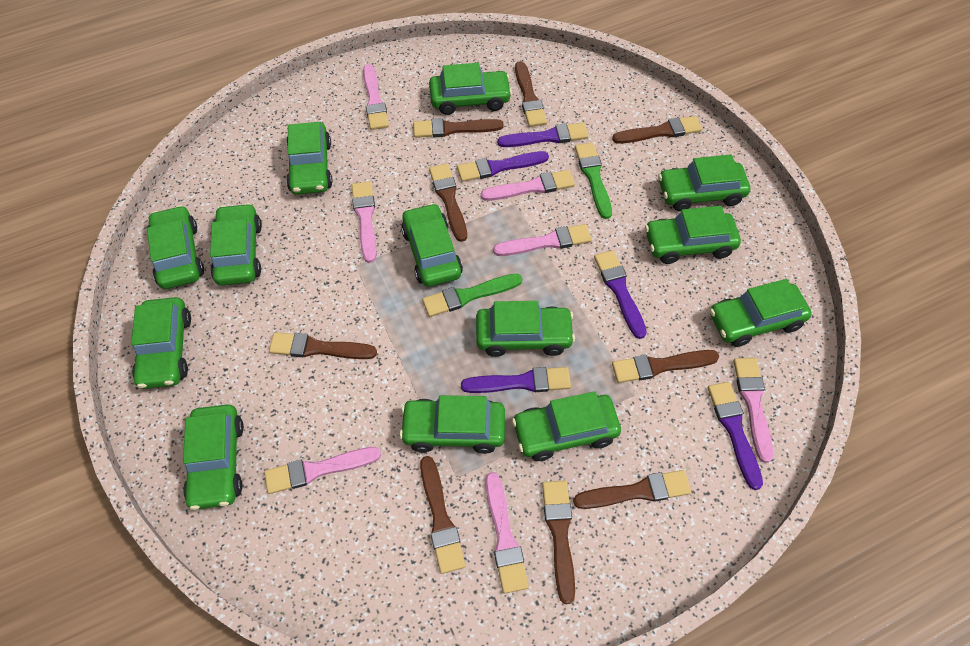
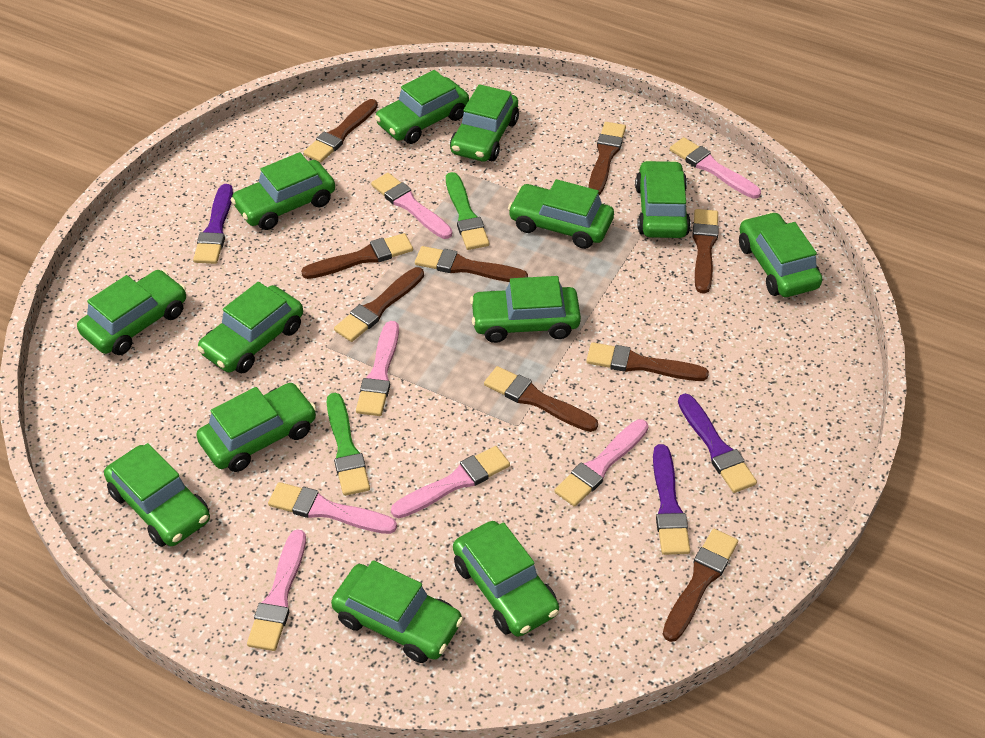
purple brush: 5 -> 3

